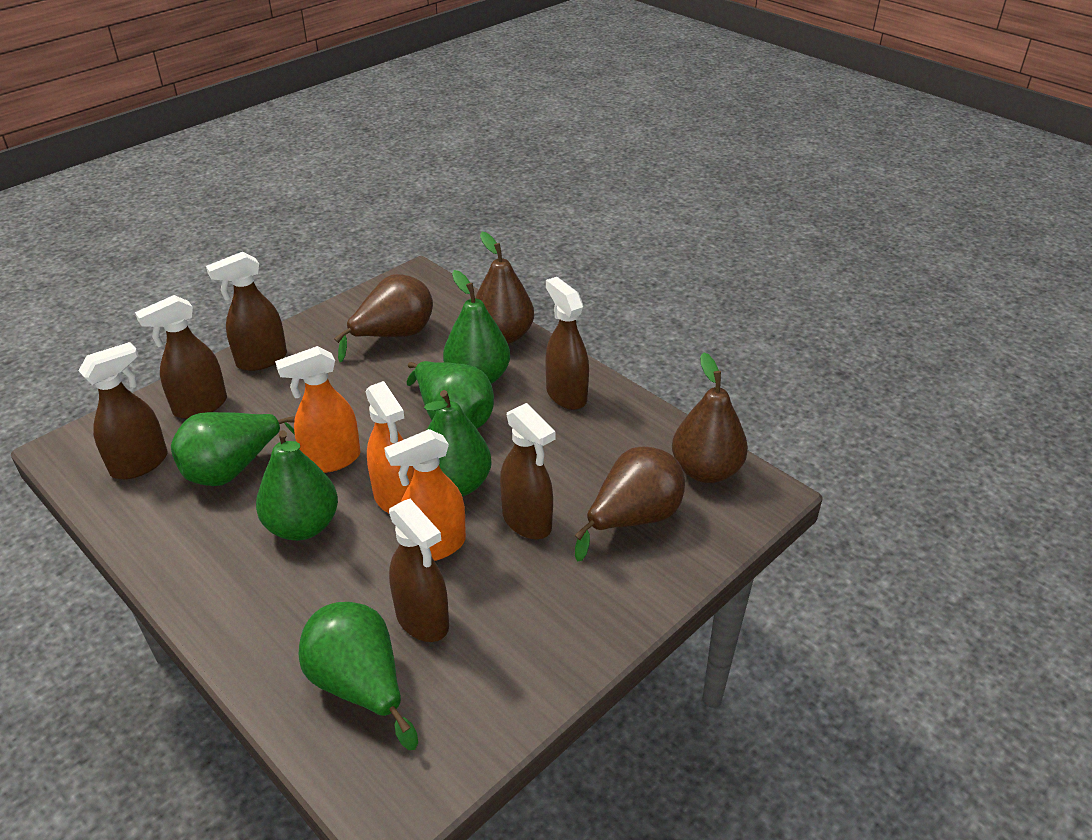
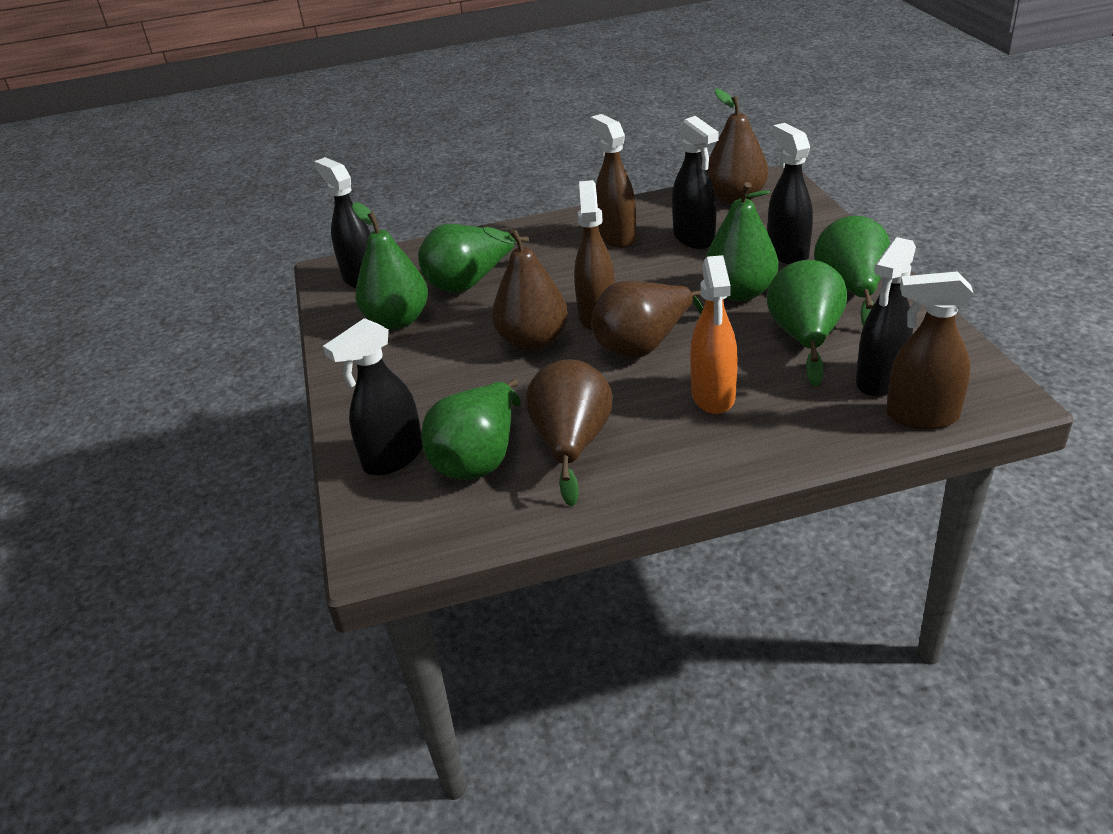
black spray bottle: 0 -> 5
brown spray bottle: 6 -> 3
orange spray bottle: 3 -> 1

